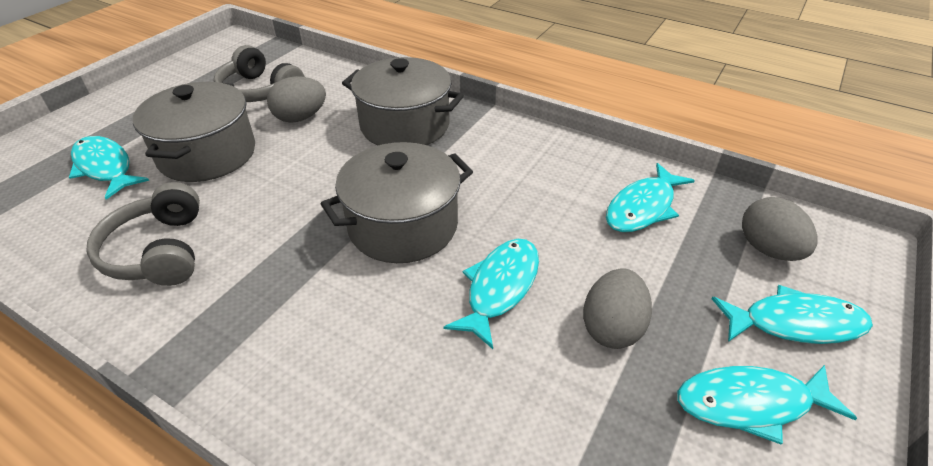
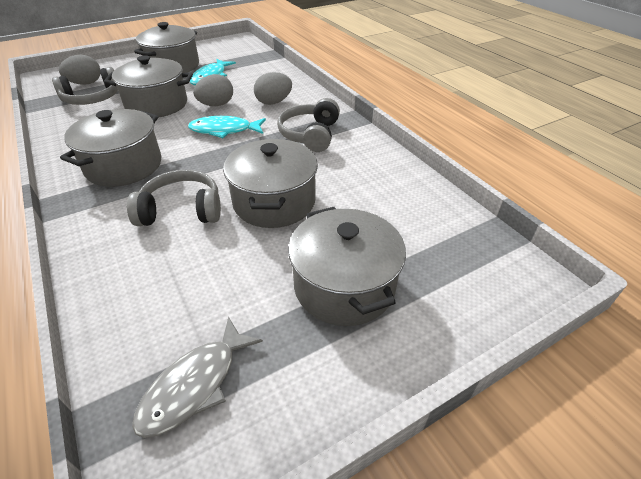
grey fish: 0 -> 1
grey headphones: 2 -> 3
grey pot: 3 -> 5
turquoise fish: 5 -> 2

